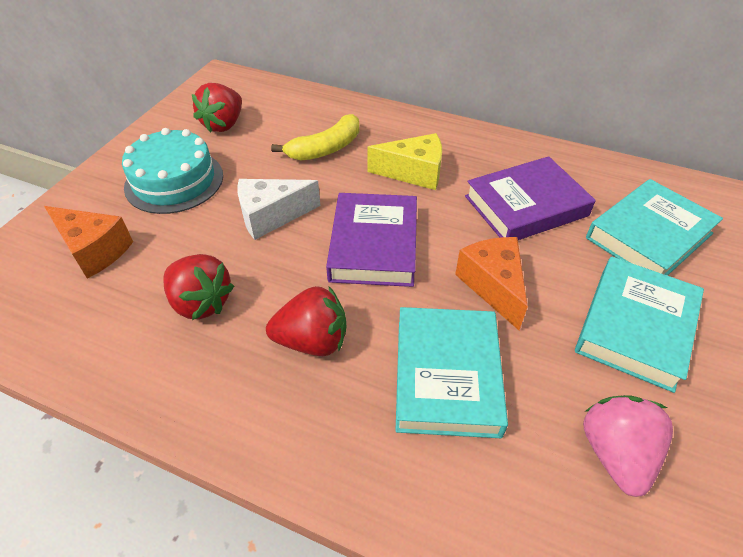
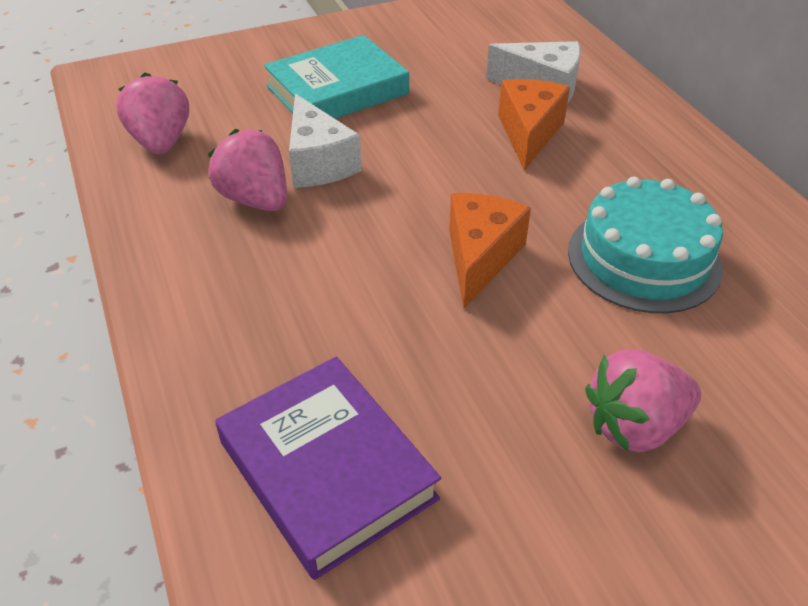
pink strawberry: 1 -> 3
purple book: 2 -> 1
red strawberry: 3 -> 0
turquoise book: 3 -> 1
white cheese: 1 -> 2
yellow banana: 1 -> 0
yellow cheese: 1 -> 0

